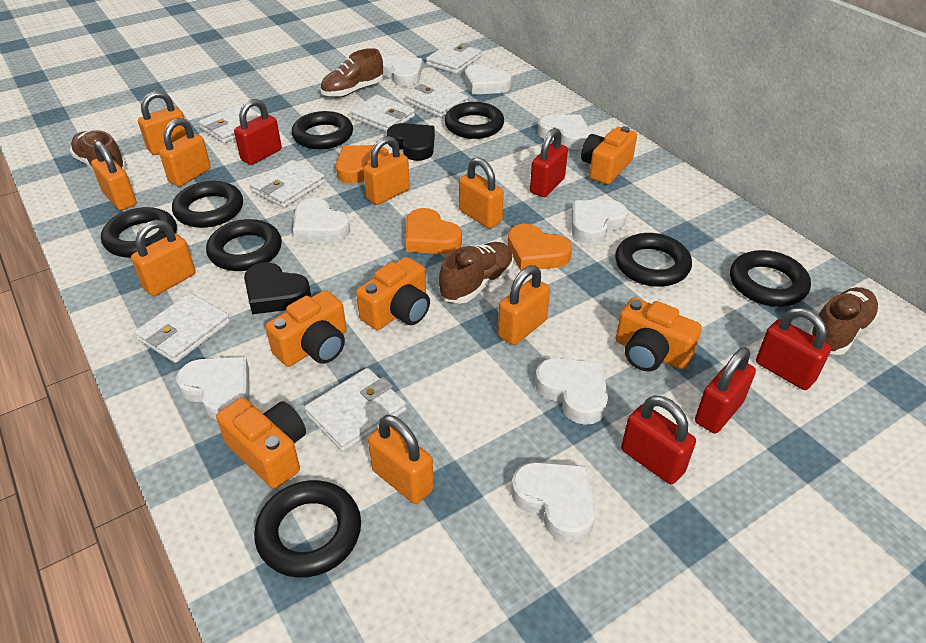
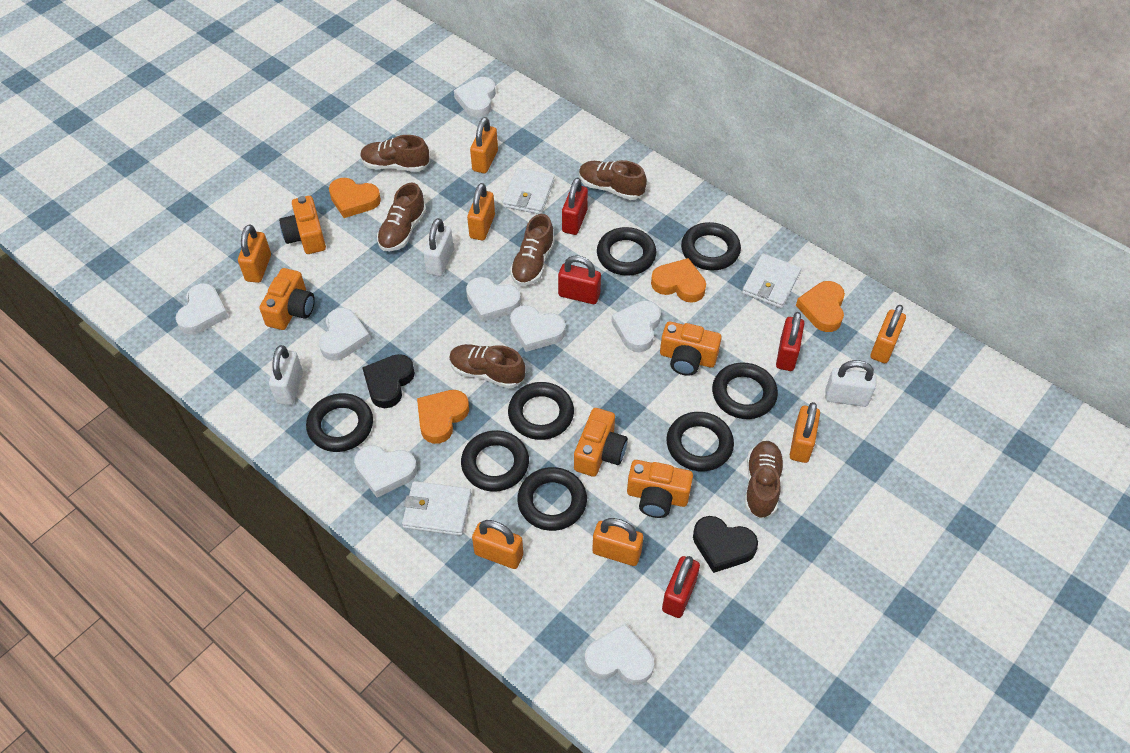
brown shoe: 4 -> 6
orange heart: 3 -> 4
orange padlock: 8 -> 7
red padlock: 5 -> 4
white padlock: 0 -> 3
white wallet: 7 -> 3

